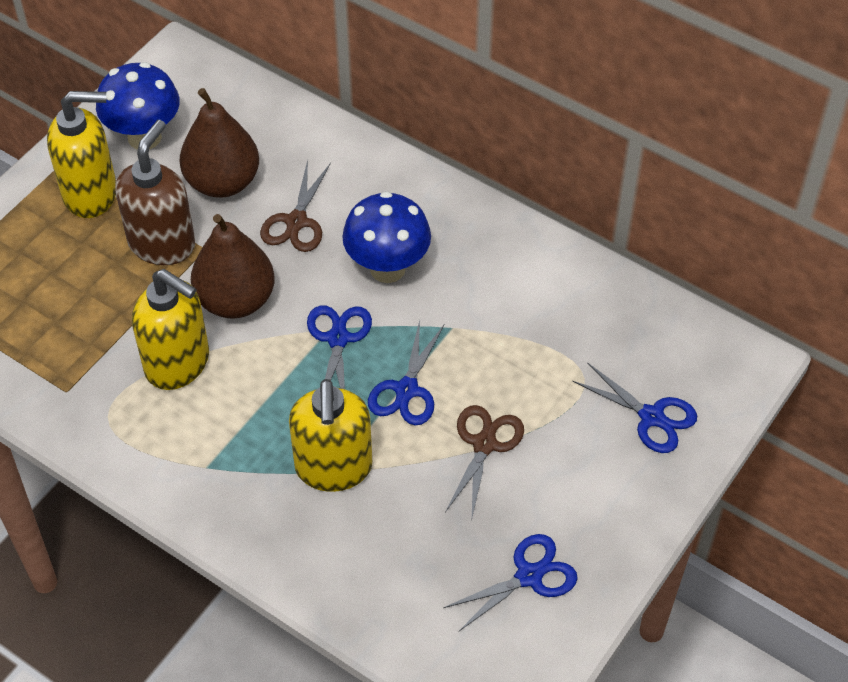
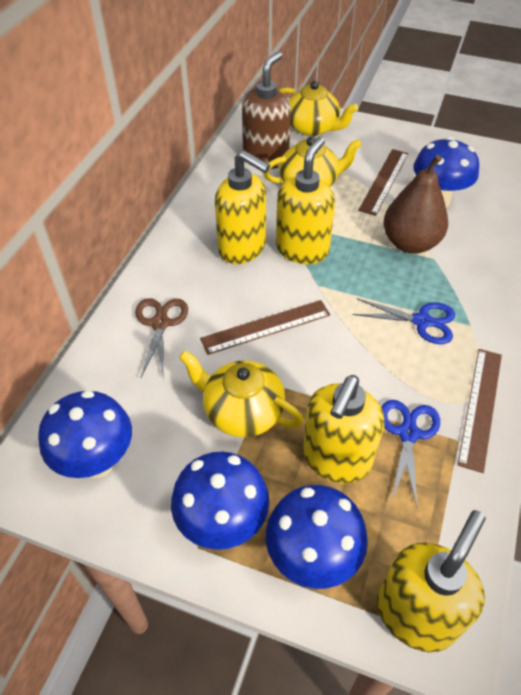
blue mushroom: 2 -> 4
blue scissors: 4 -> 2
brown pear: 2 -> 1
brown ruler: 0 -> 3
brown scissors: 2 -> 1
yellow soap dispenser: 3 -> 4
yellow teapot: 0 -> 3

